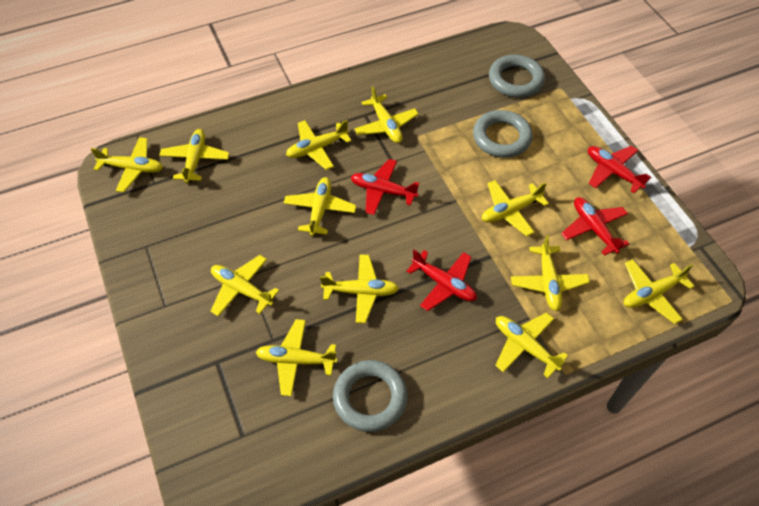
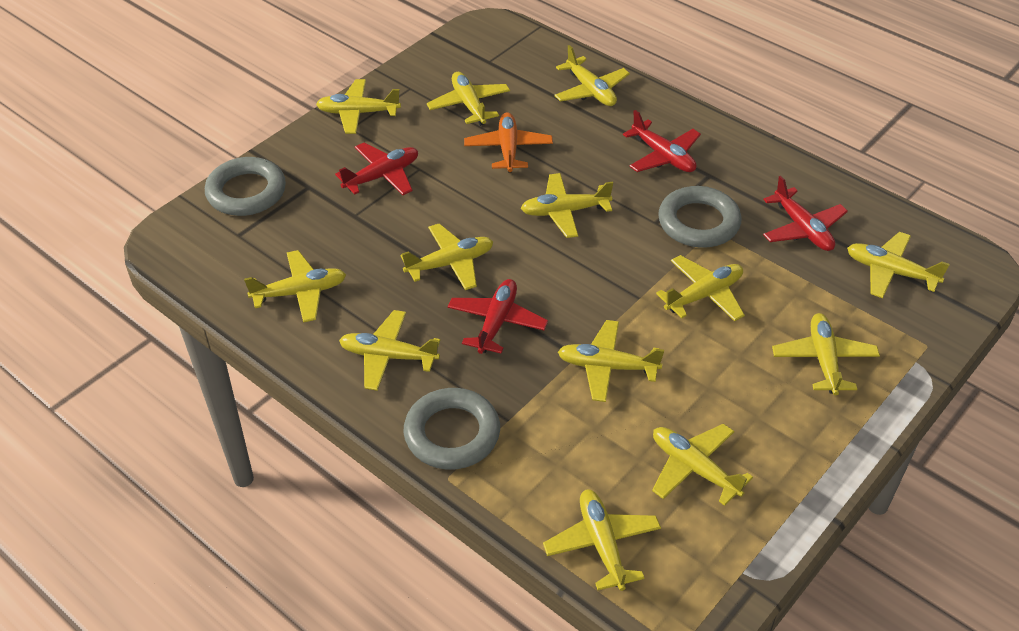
orange plane: 0 -> 1
yellow plane: 12 -> 13

